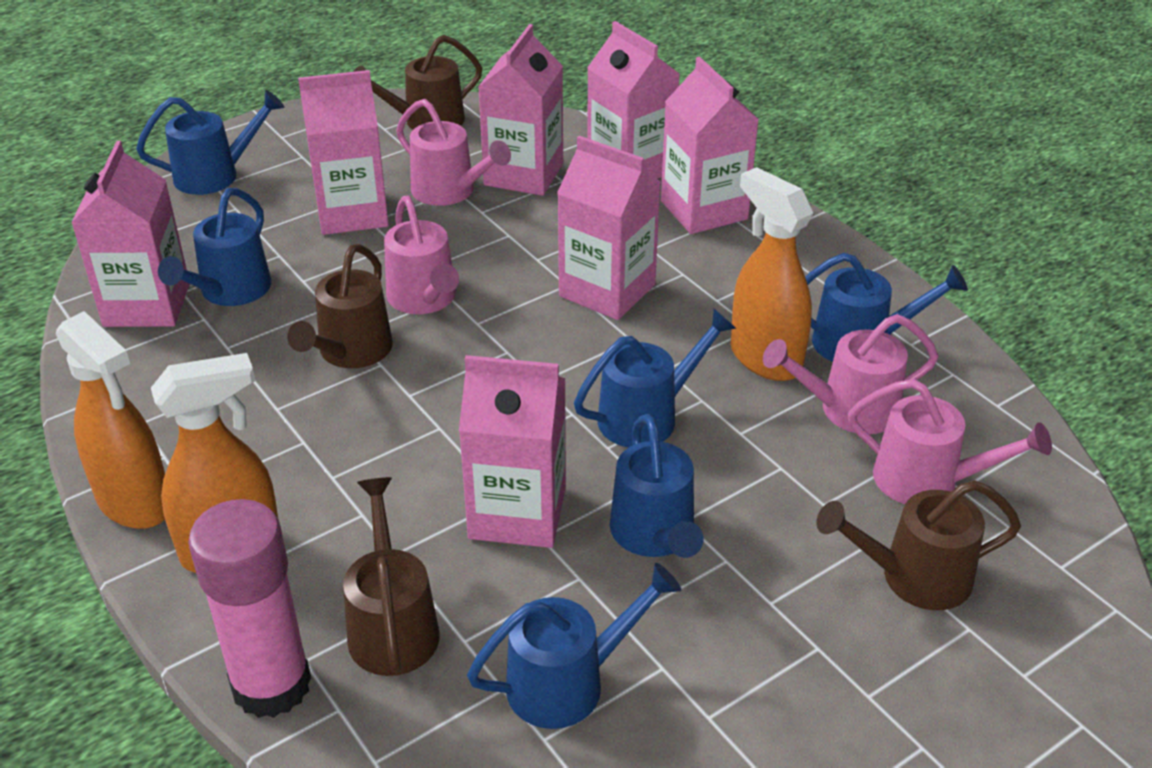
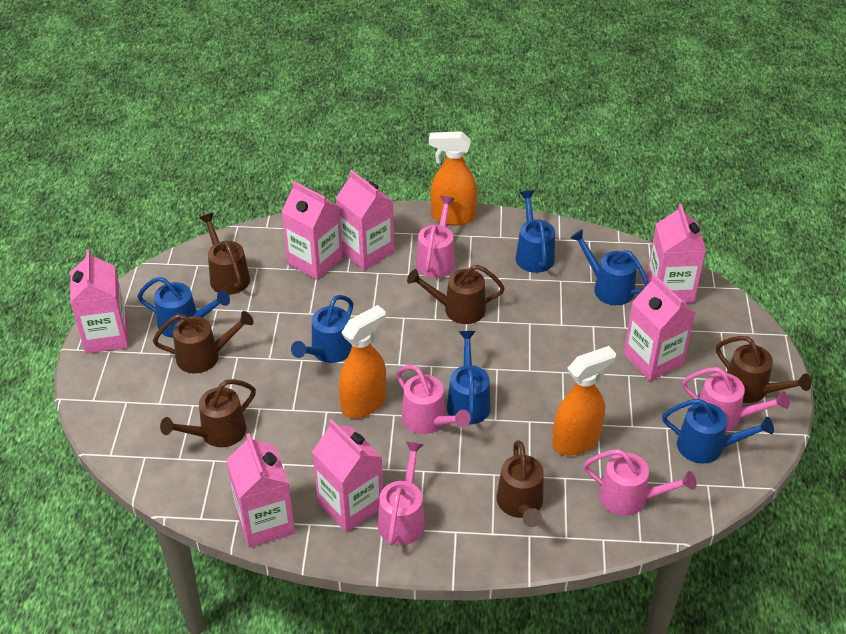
brown watering can: 4 -> 6
pink glue stick: 1 -> 0
pink watering can: 4 -> 5

